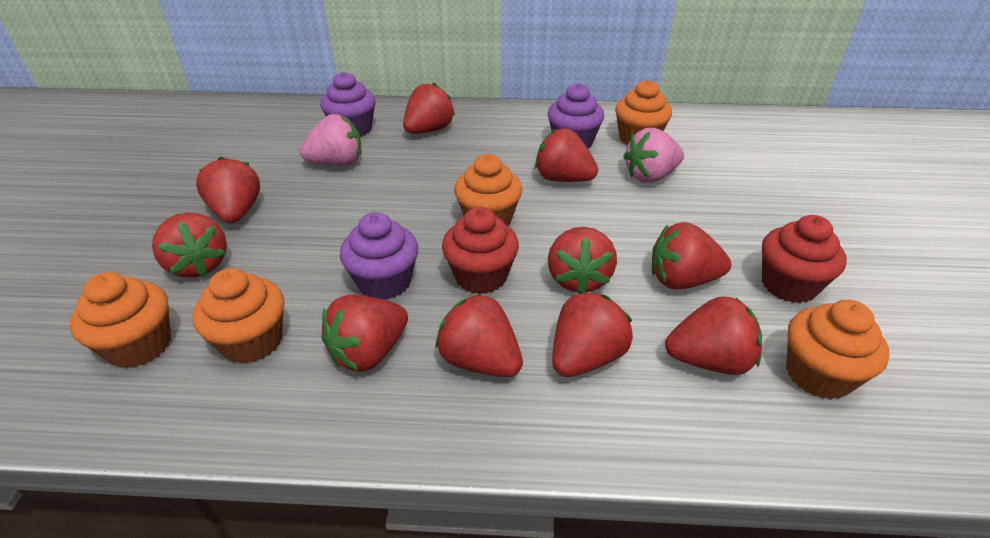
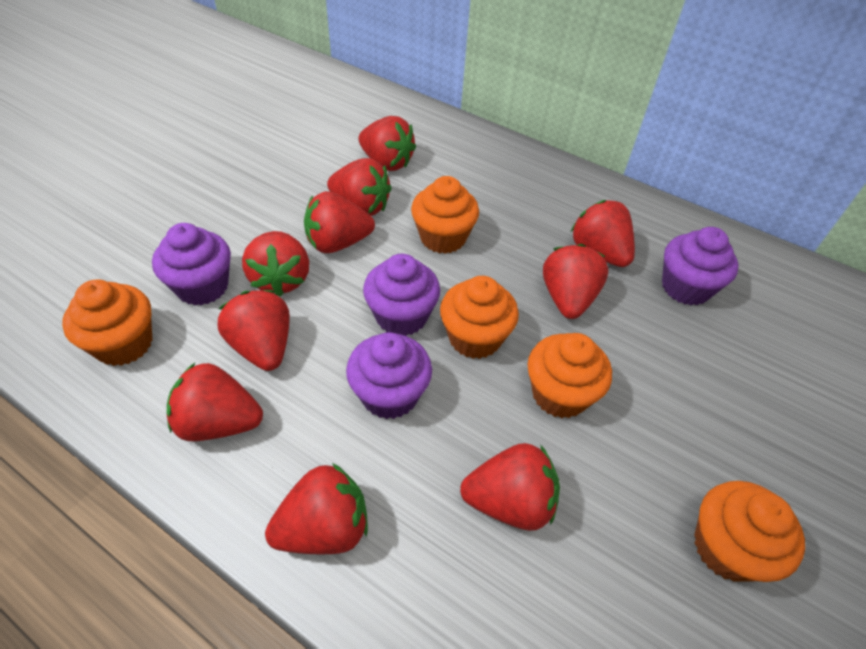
pink strawberry: 2 -> 0
purple cupcake: 3 -> 4
red cupcake: 2 -> 0

